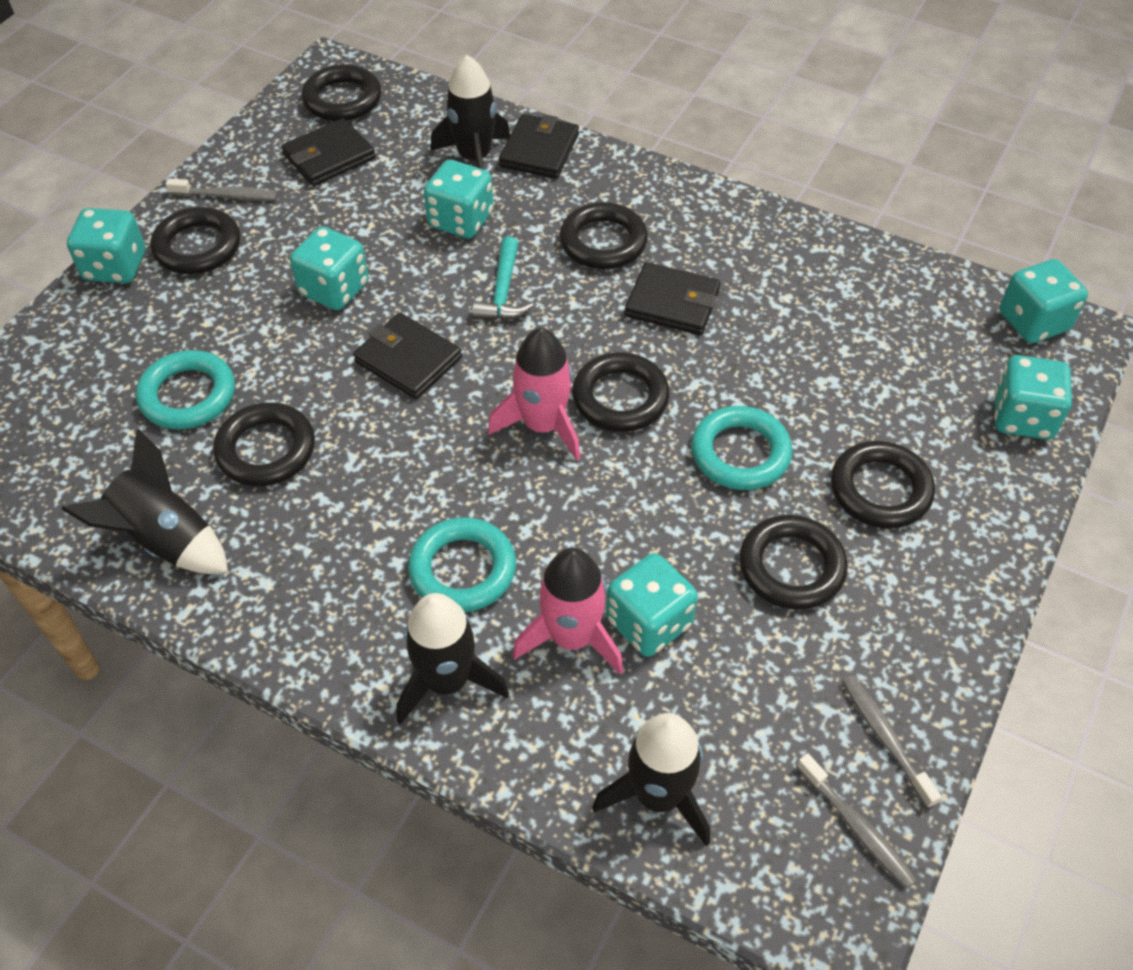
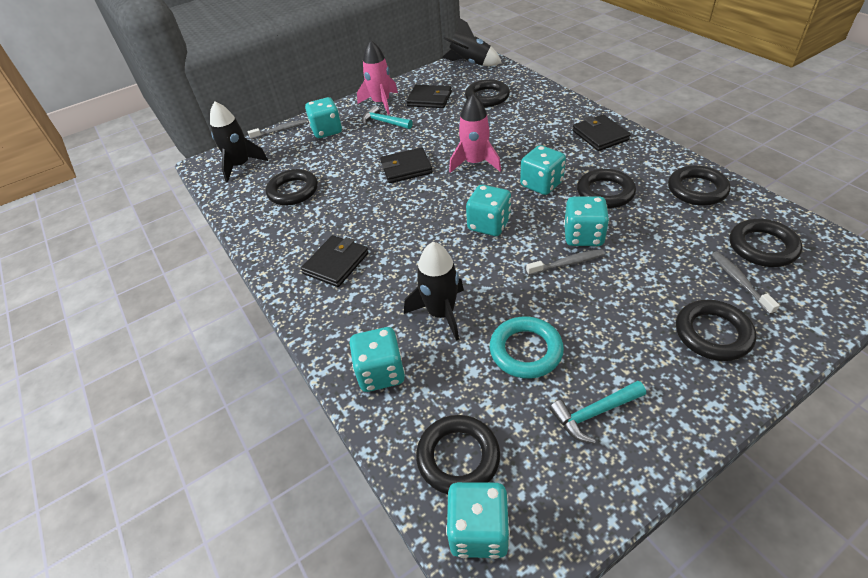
black rocket: 4 -> 3
turquoise hammer: 1 -> 2
turquoise ring: 3 -> 1

